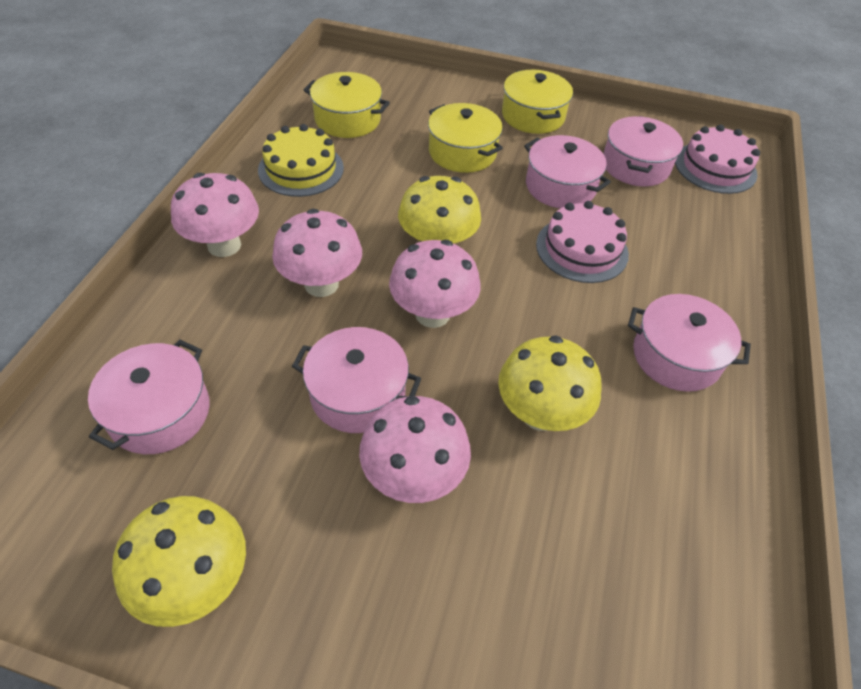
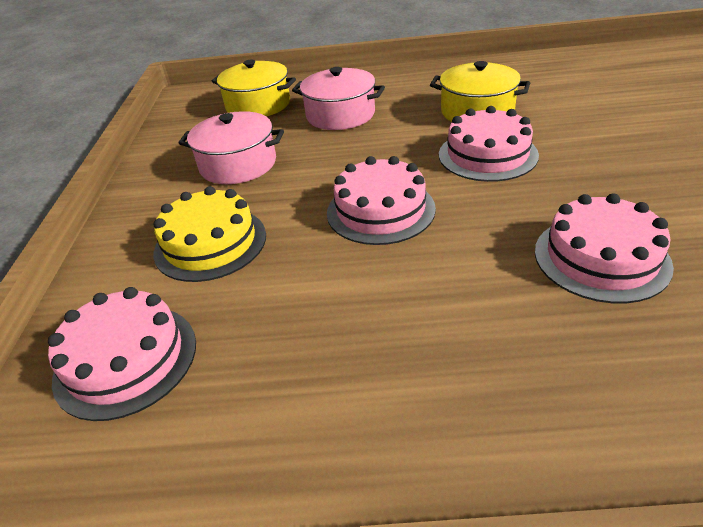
pink cake: 2 -> 4
pink mushroom: 4 -> 0
pink pot: 5 -> 2
yellow mushroom: 3 -> 0
yellow pot: 3 -> 2

